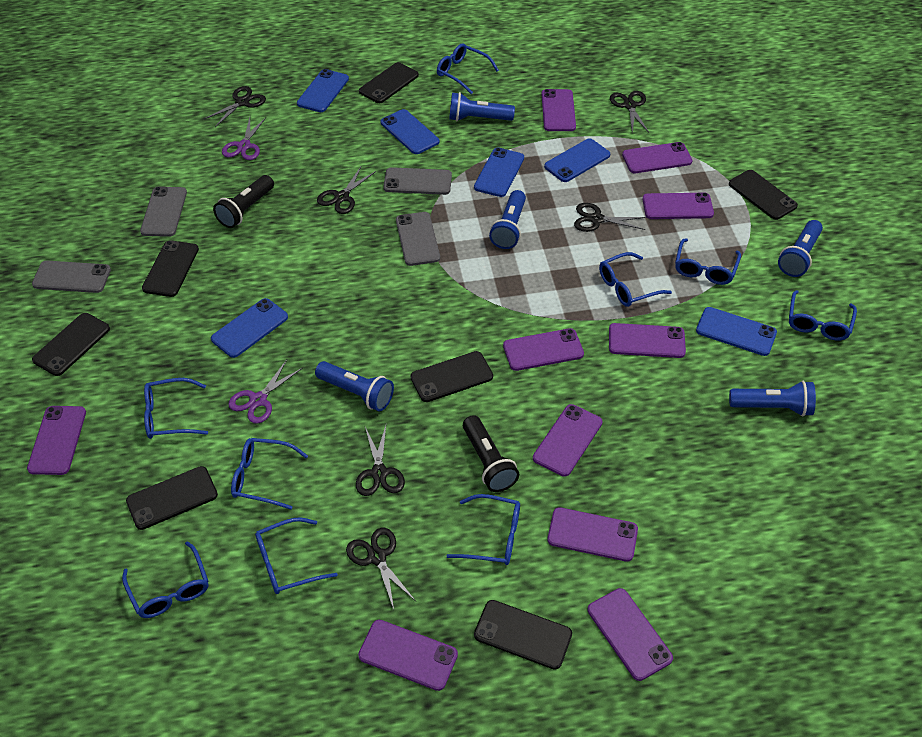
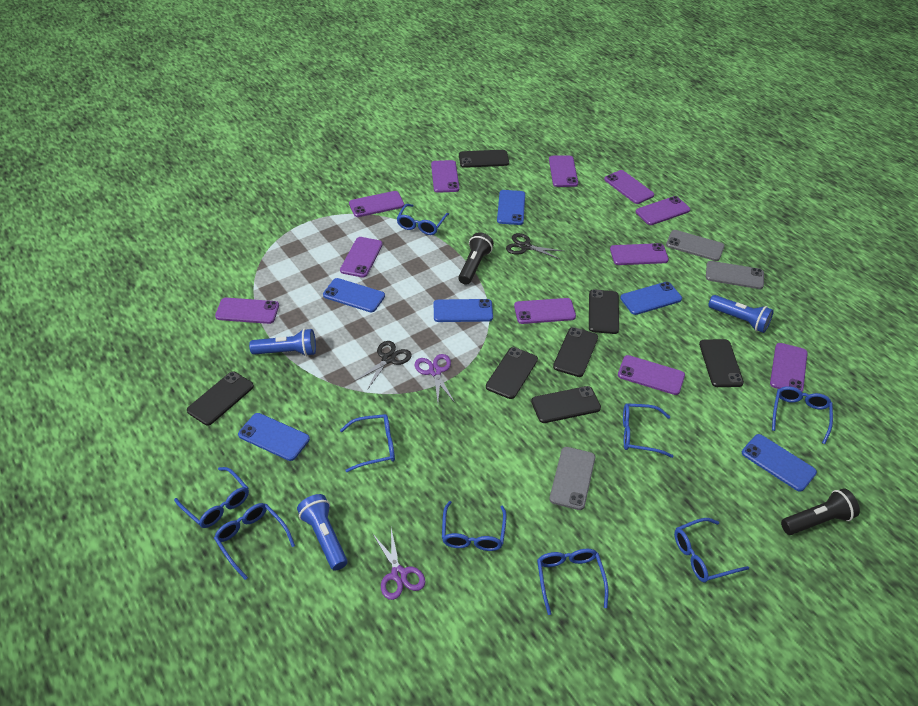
black scissors: 6 -> 2
blue flashlight: 5 -> 3
grey phone: 4 -> 3
purple phone: 10 -> 11

